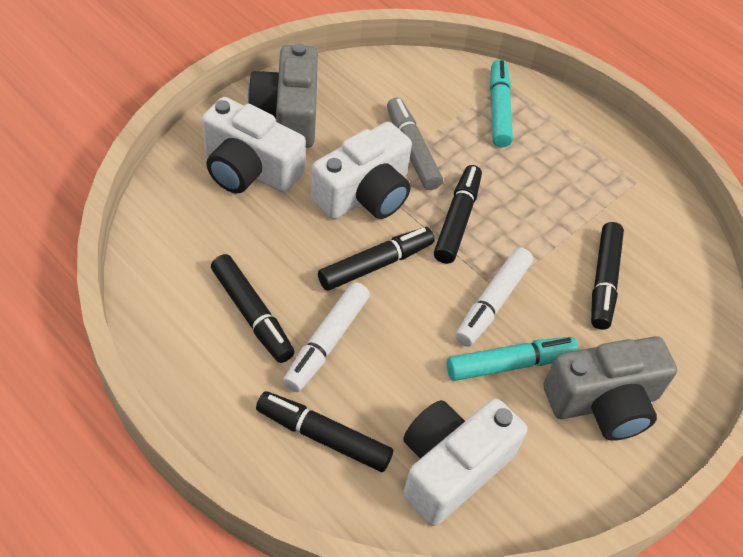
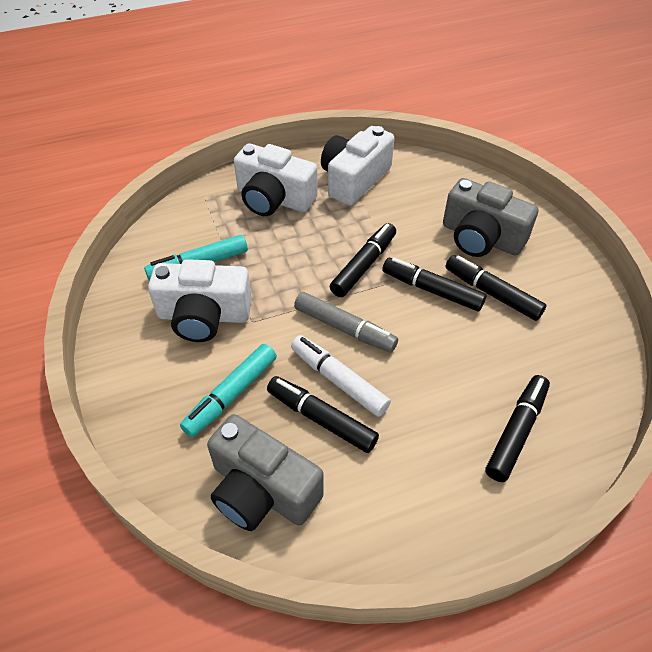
white marker: 2 -> 1

